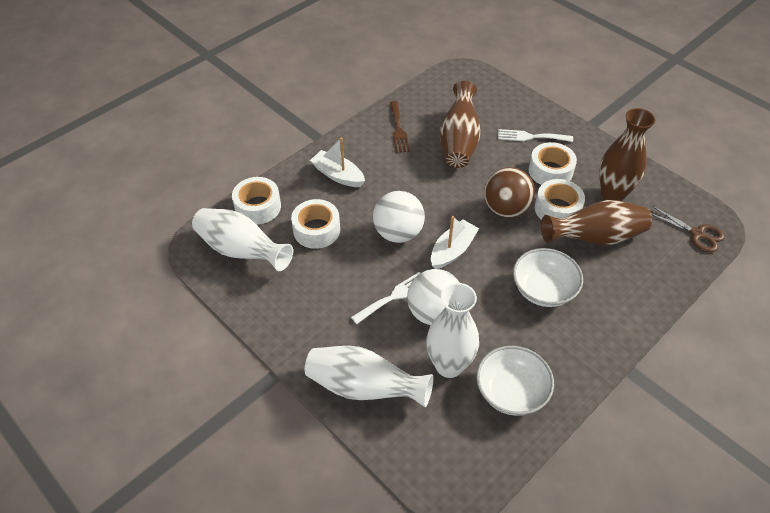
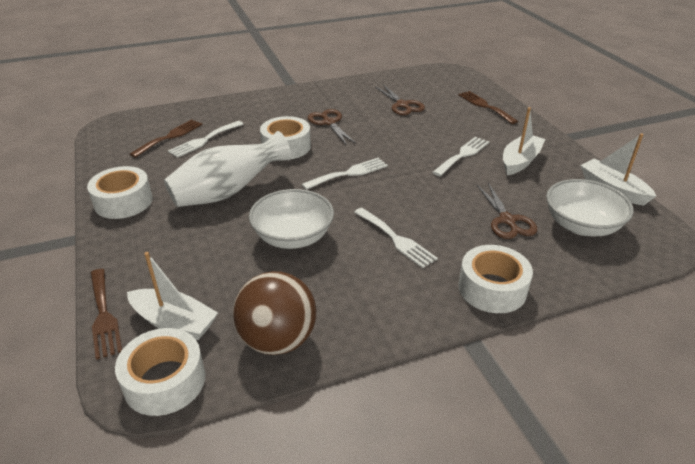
brown fork: 1 -> 3
brown scissors: 1 -> 3
brown vase: 3 -> 0
white ball: 2 -> 0
white boat: 2 -> 3
white fork: 2 -> 4
white vase: 3 -> 1

